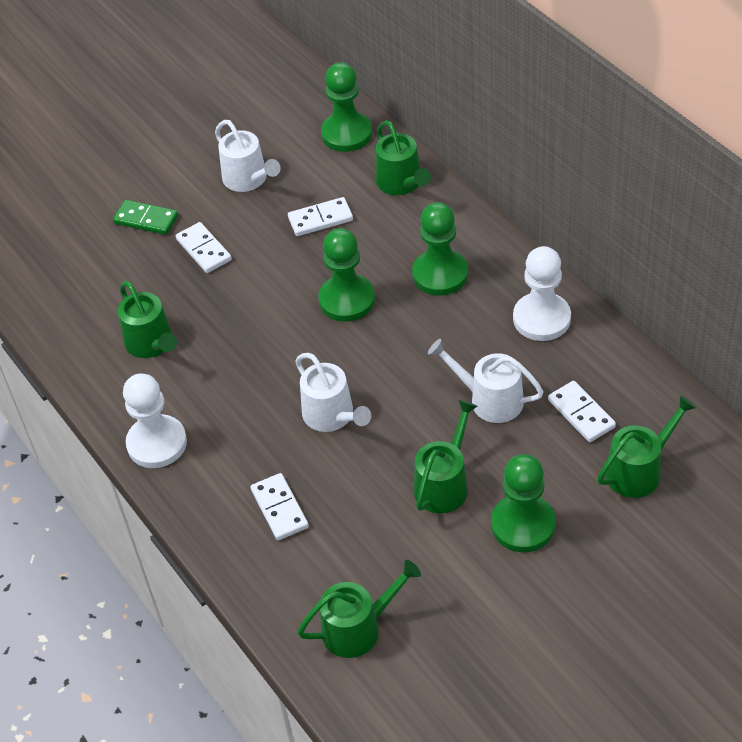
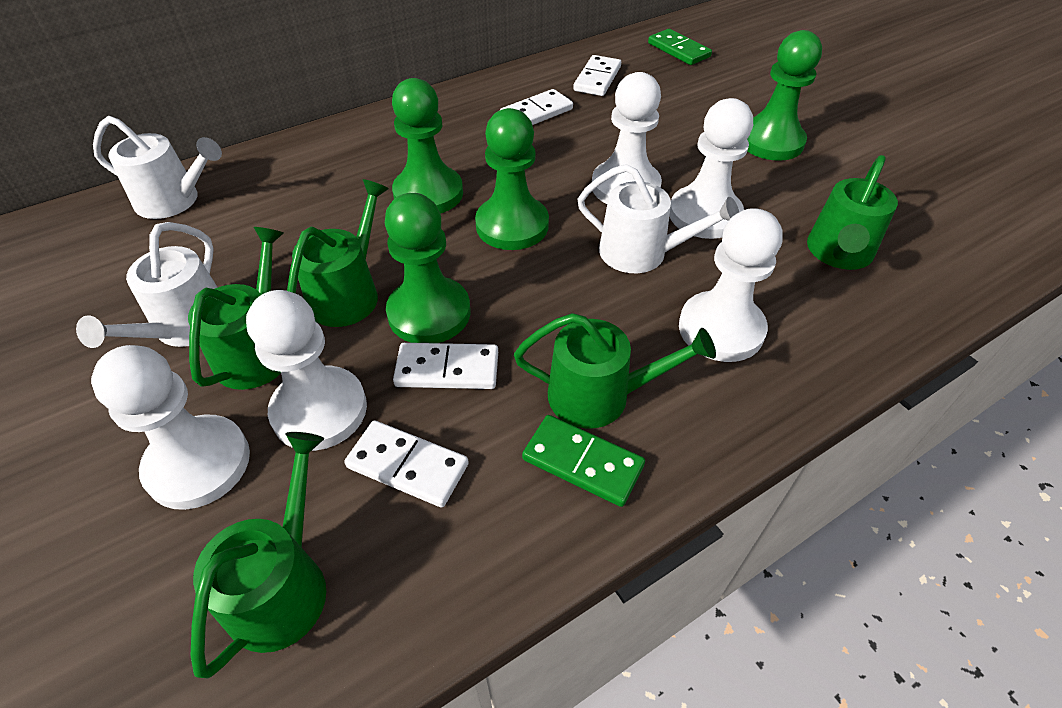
green domino: 1 -> 2
white pawn: 2 -> 5

